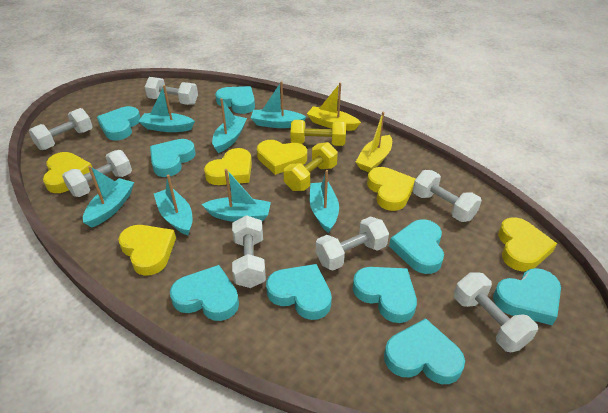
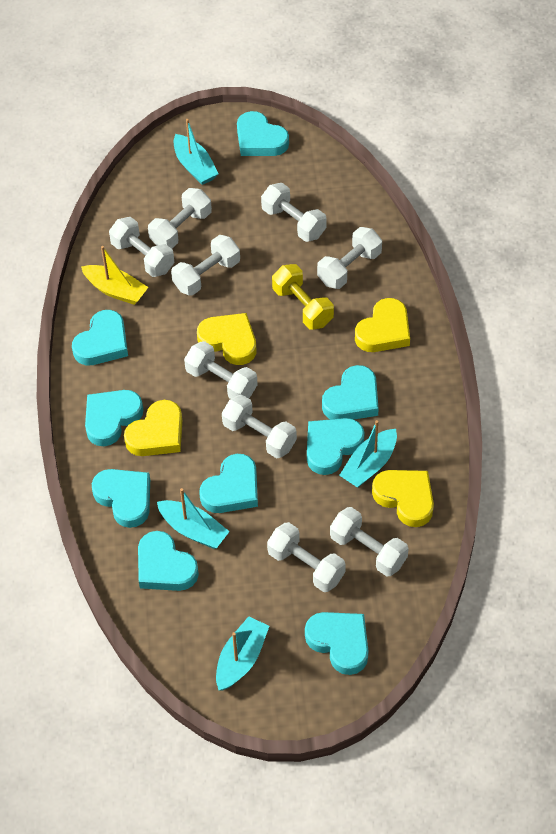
turquoise boat: 7 -> 4
white dumbbell: 7 -> 9
yellow boat: 2 -> 1
yellow dumbbell: 2 -> 1
yellow heart: 6 -> 4

